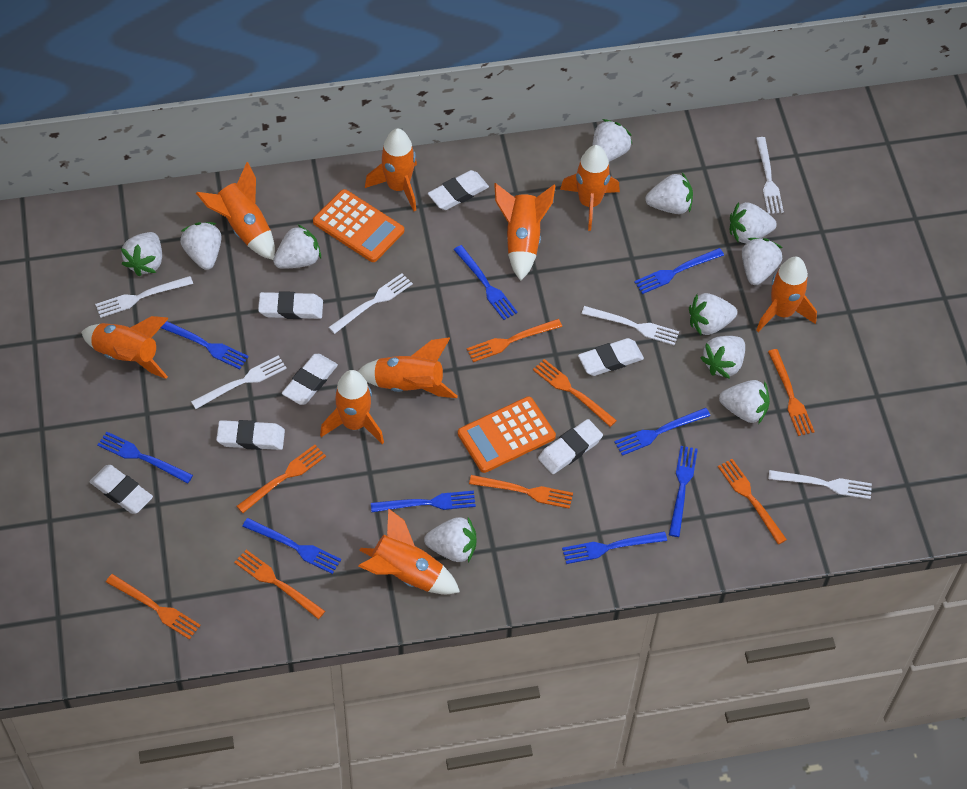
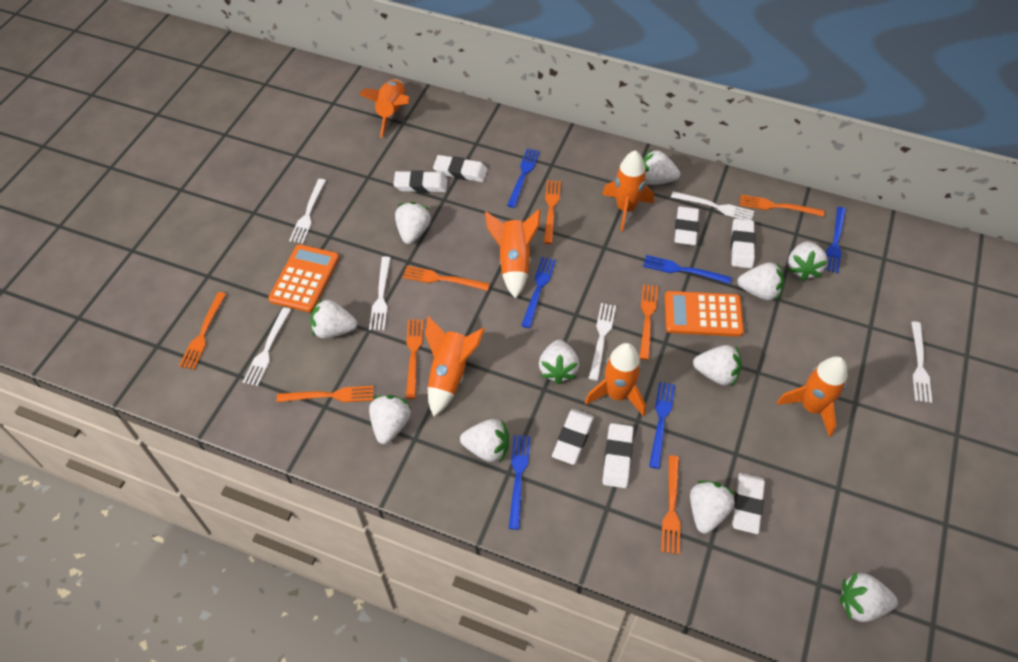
blue fork: 9 -> 6
orange rocket: 9 -> 6

